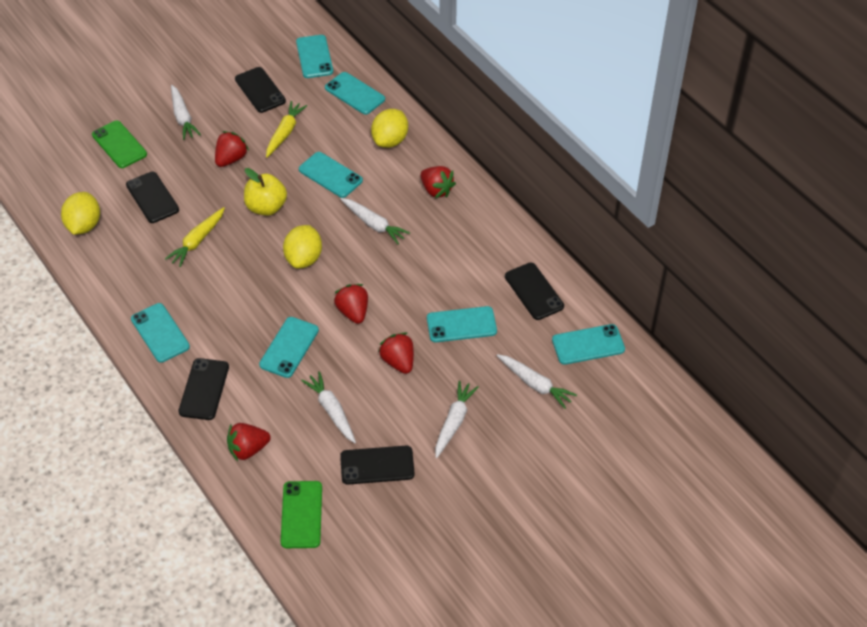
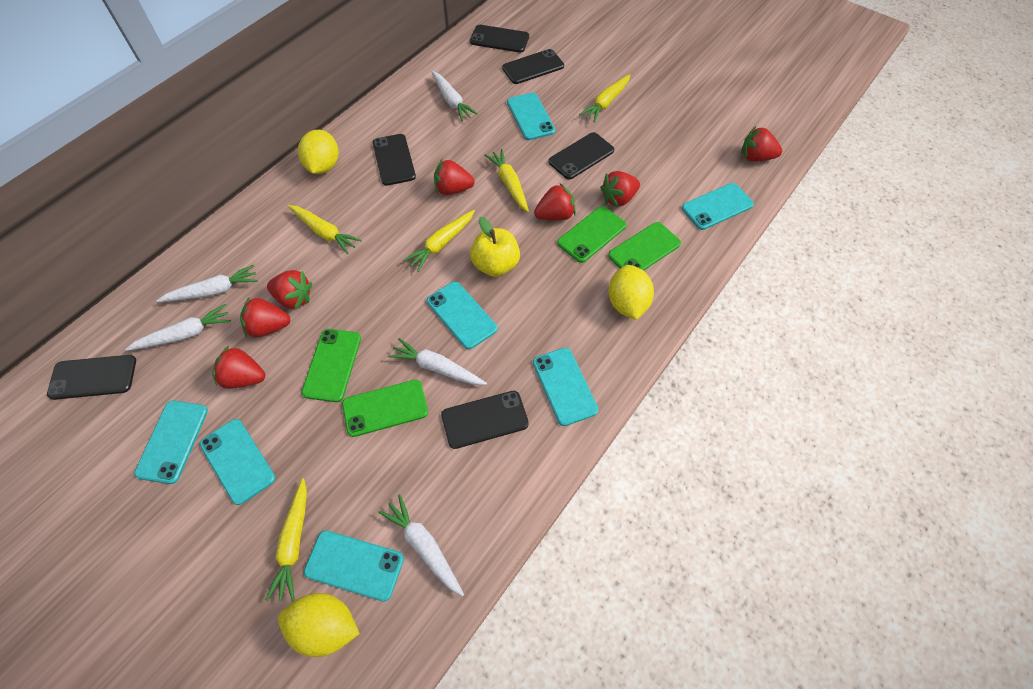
black phone: 5 -> 6
green phone: 2 -> 4
red strawberry: 5 -> 7
yellow carrot: 2 -> 5

